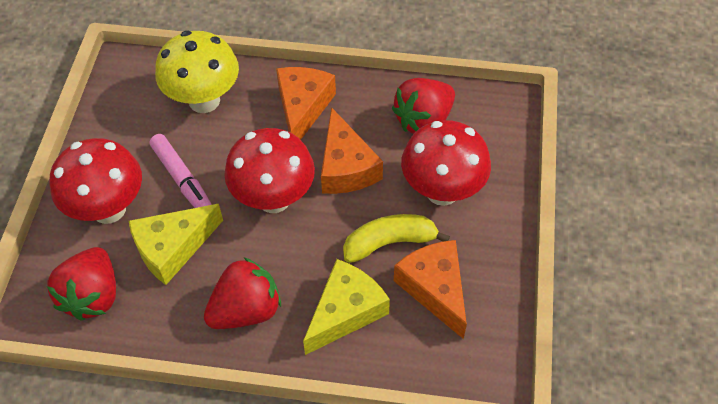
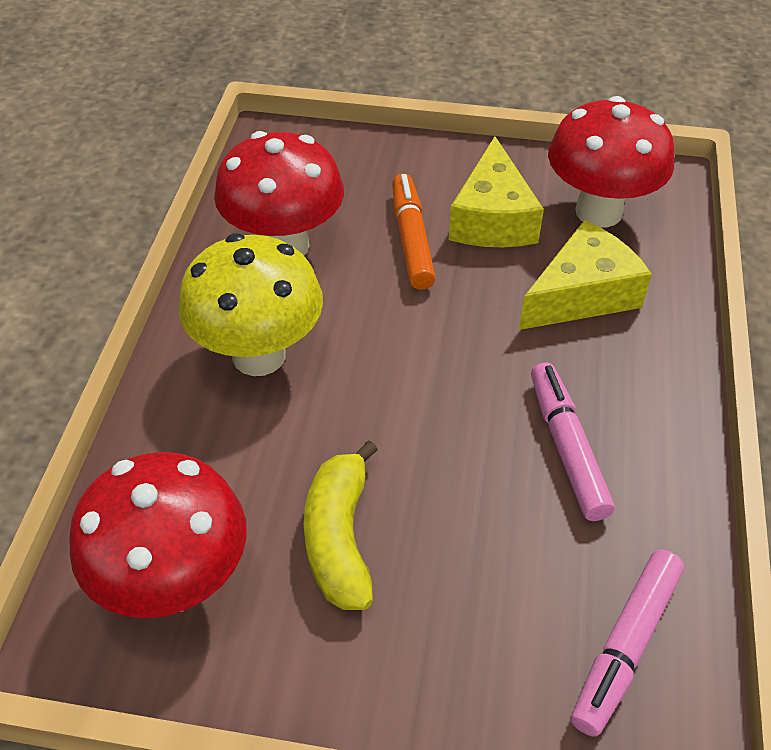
orange cheese: 3 -> 0
orange marker: 0 -> 1
pink marker: 1 -> 2
red strawberry: 3 -> 0

